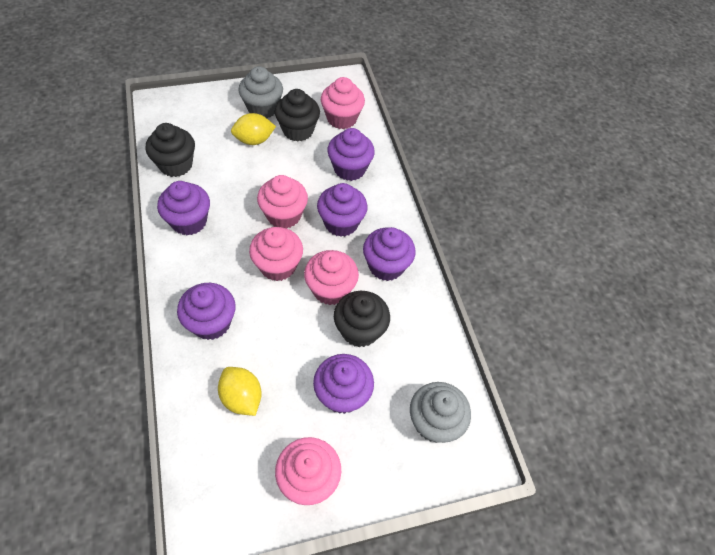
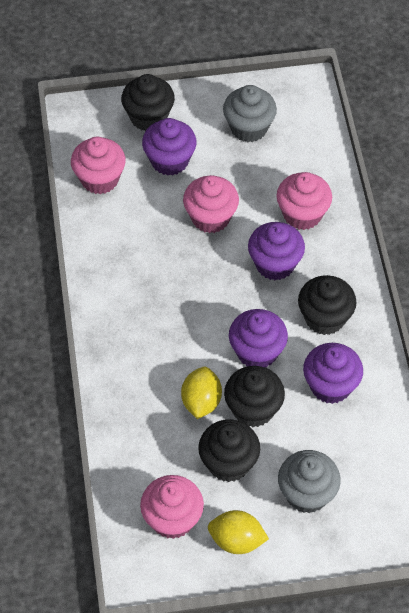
black cupcake: 3 -> 4
pink cupcake: 5 -> 4
purple cupcake: 6 -> 4

